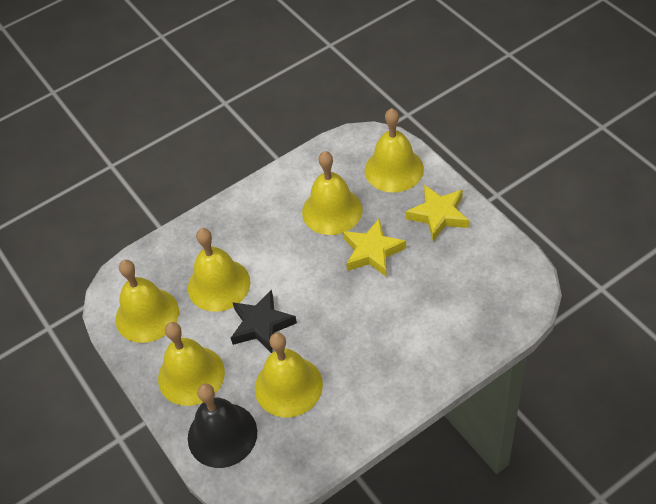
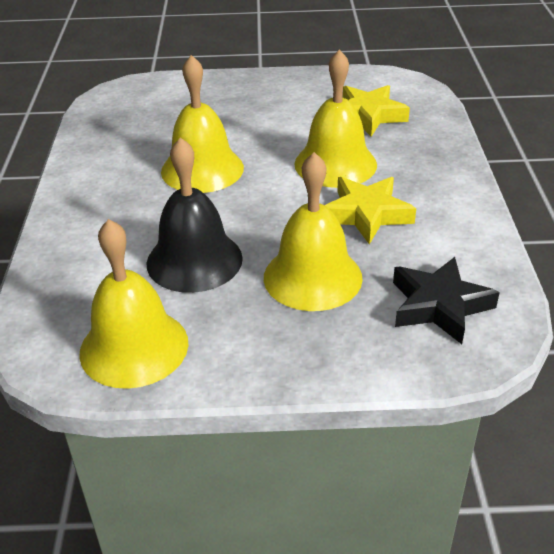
yellow bell: 6 -> 4

